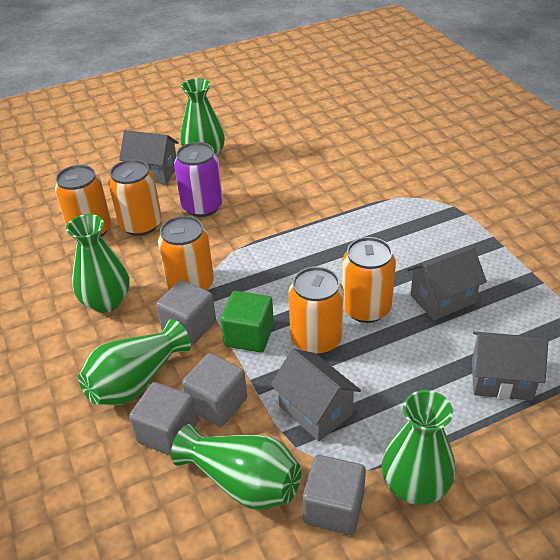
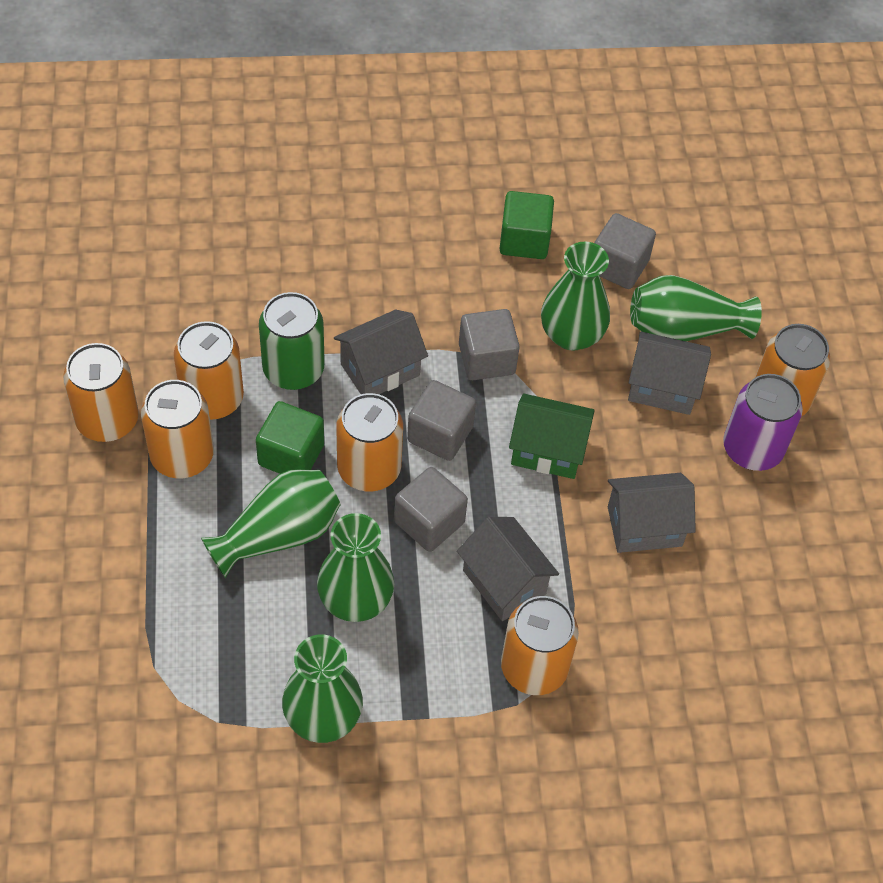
green can: 0 -> 1
green cube: 1 -> 2
green house: 0 -> 1
orange can: 5 -> 6

